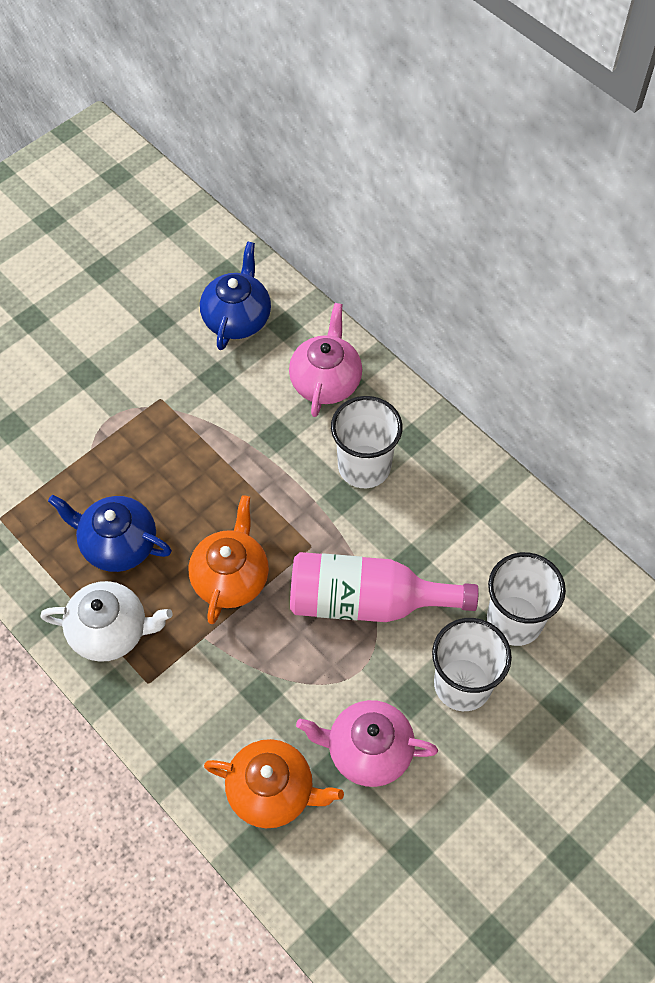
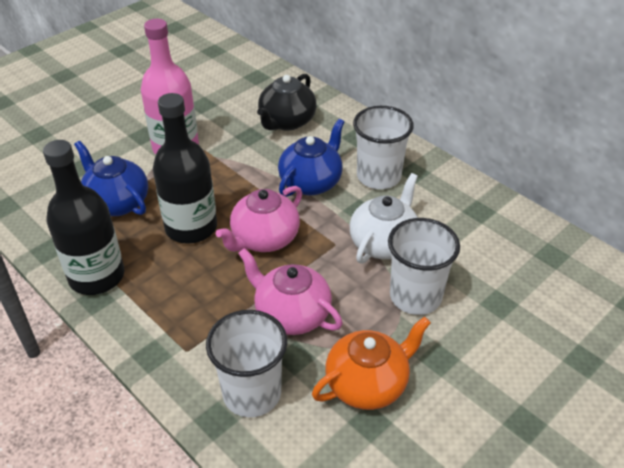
black bottle: 0 -> 2
black teapot: 0 -> 1
orange teapot: 2 -> 1

